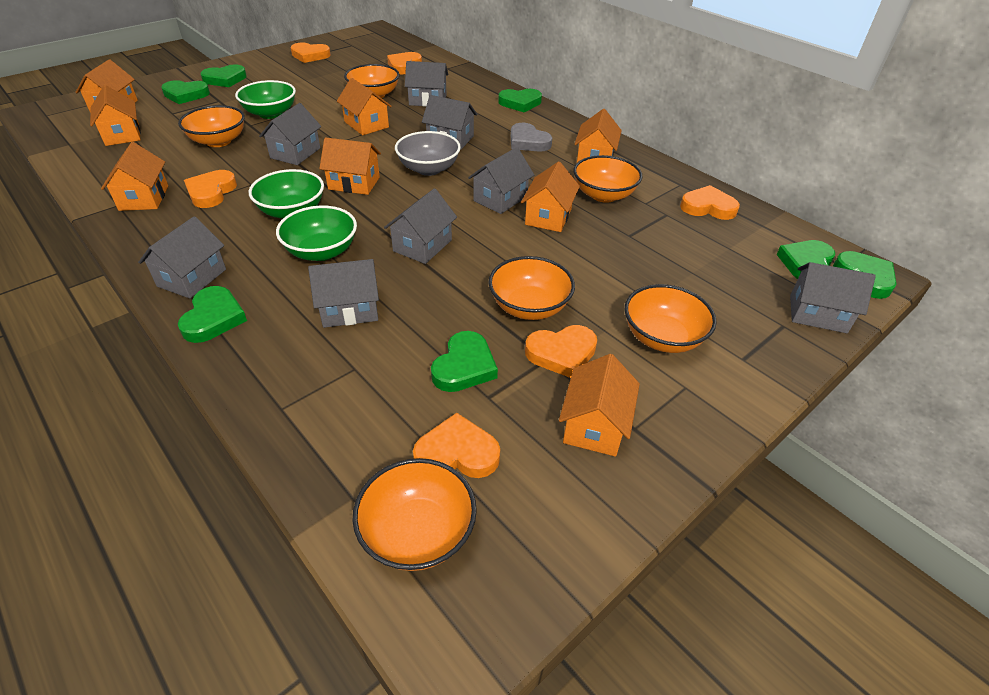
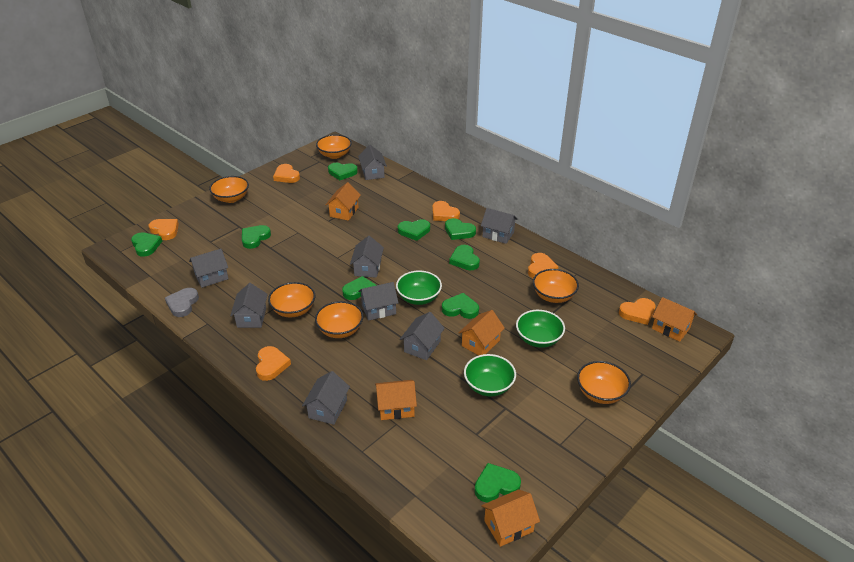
green heart: 7 -> 9
grey bowl: 1 -> 0
orange house: 8 -> 5

